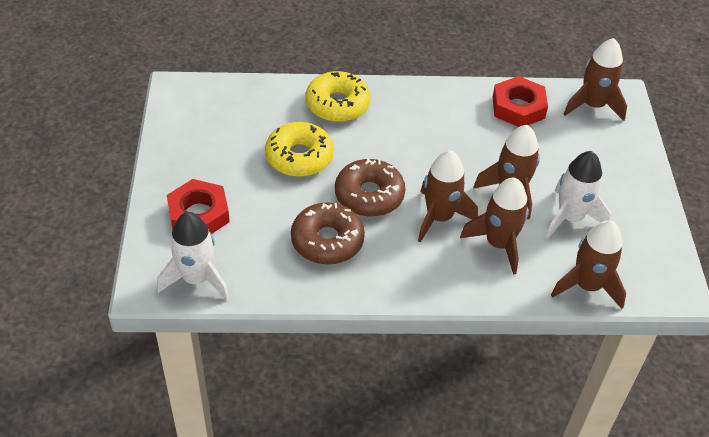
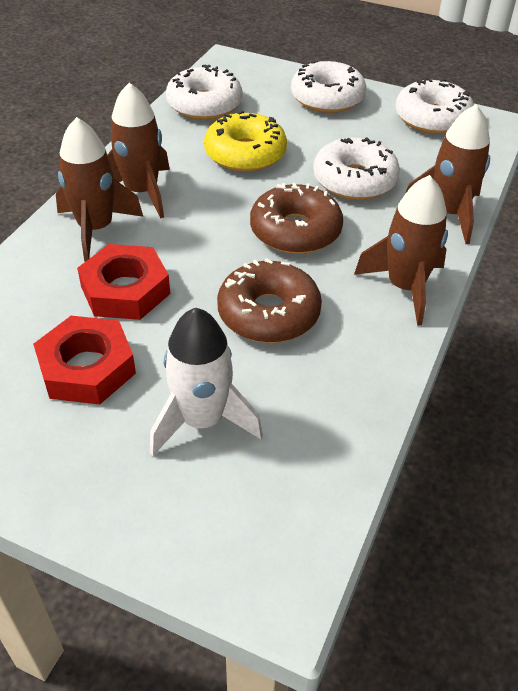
brown rocket: 5 -> 4
white donut: 0 -> 4
white rocket: 2 -> 1
yellow donut: 2 -> 1

